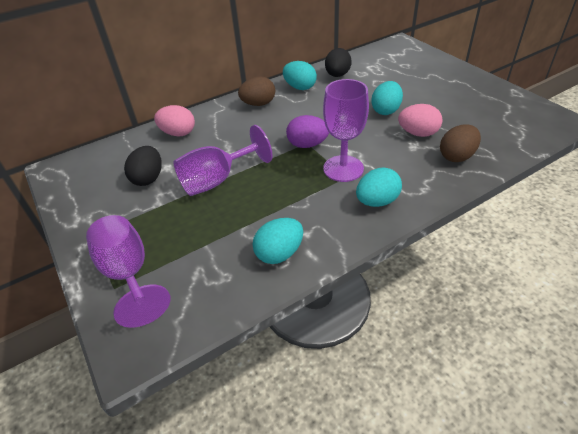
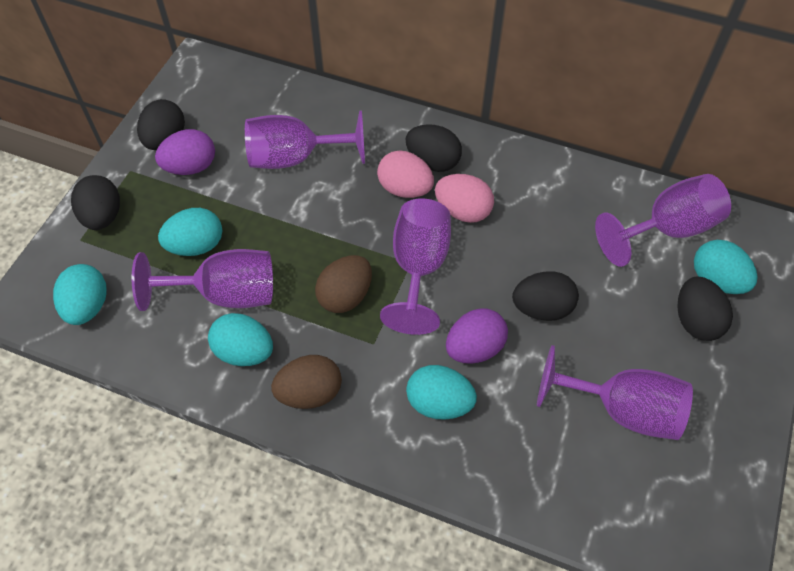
black egg: 2 -> 5
purple egg: 1 -> 2
purple goblet: 3 -> 5
turquoise egg: 4 -> 5

